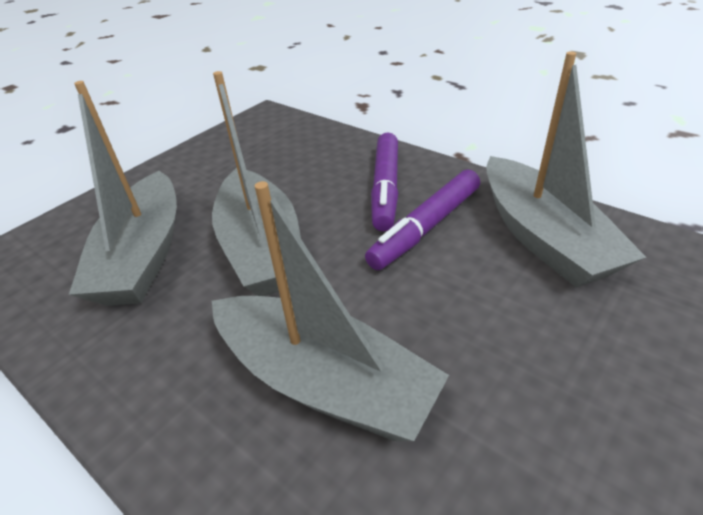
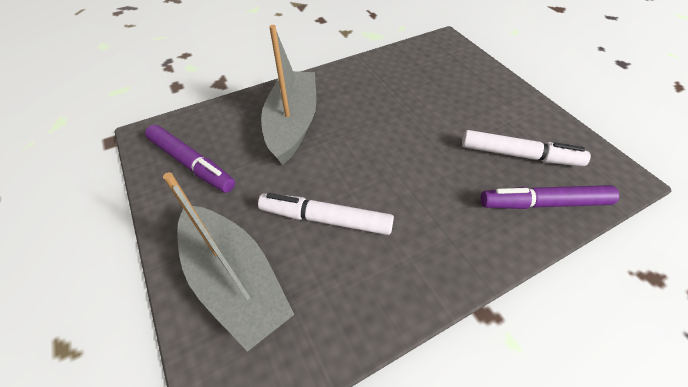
grey boat: 4 -> 2
white marker: 0 -> 2

